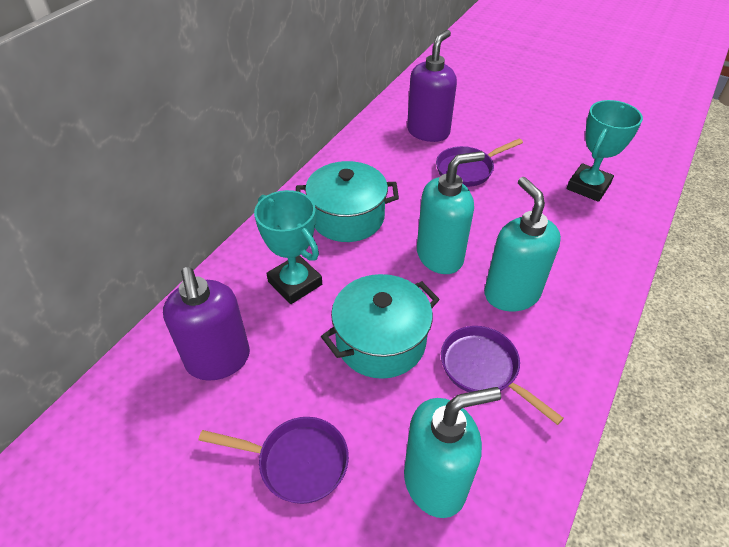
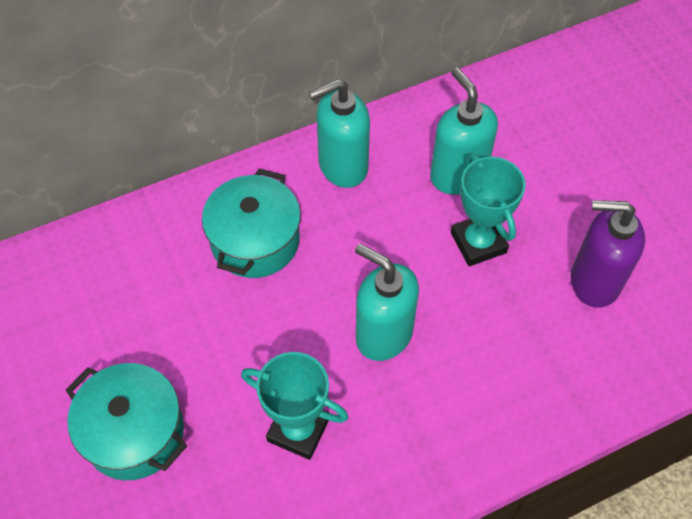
purple pan: 3 -> 0
purple soap dispenser: 2 -> 1

